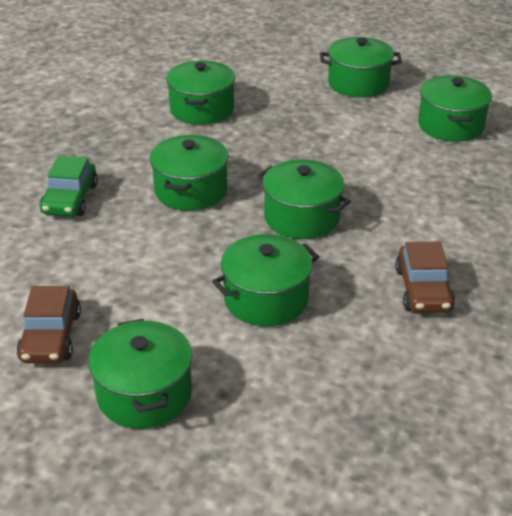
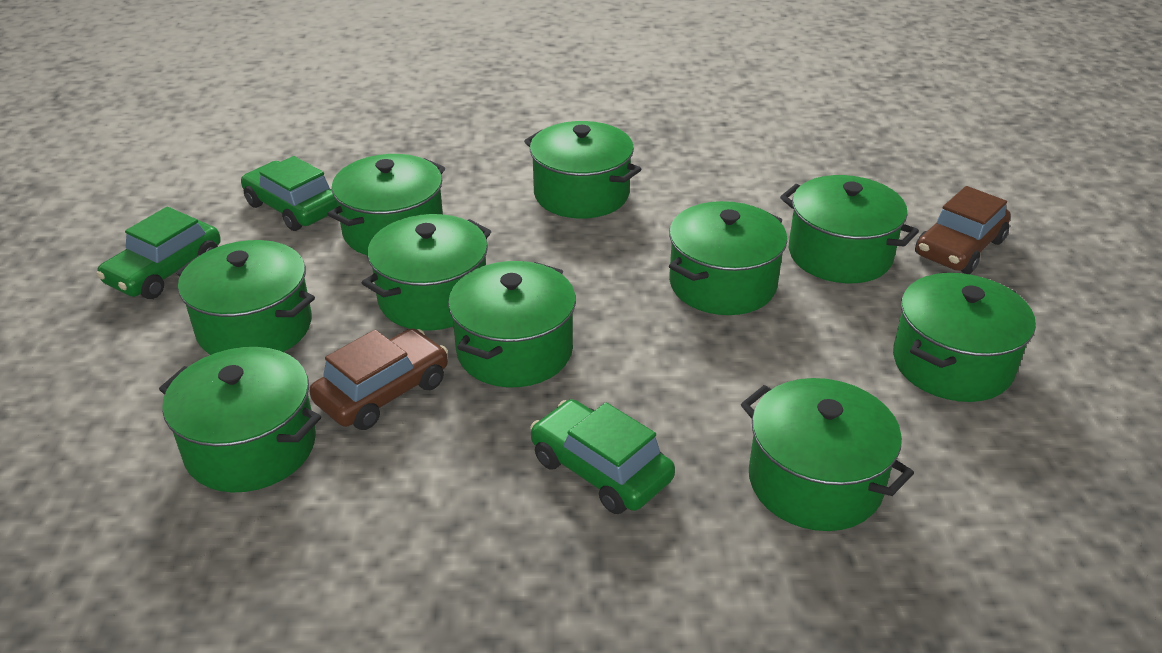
green car: 1 -> 3
green pot: 7 -> 10

